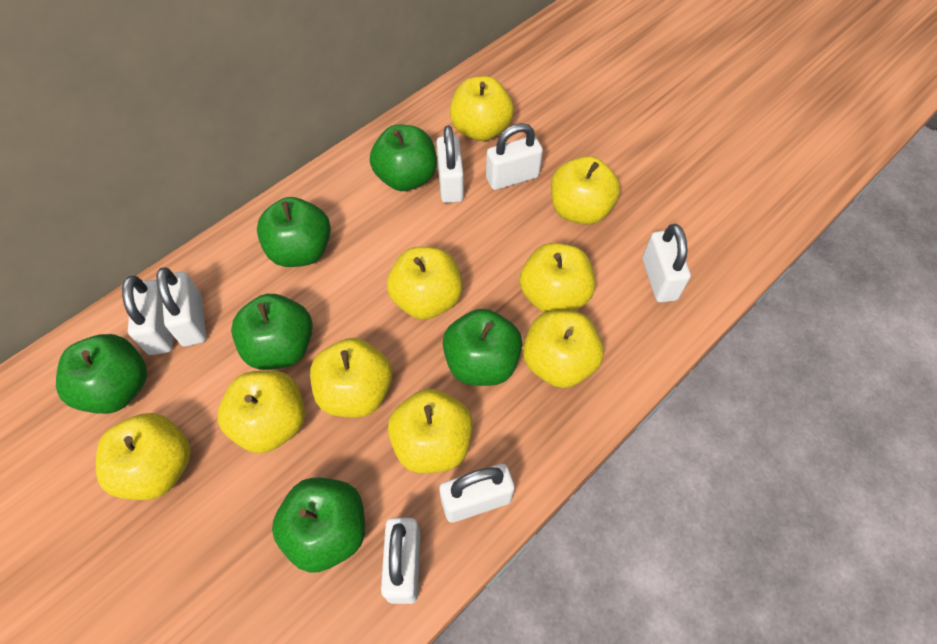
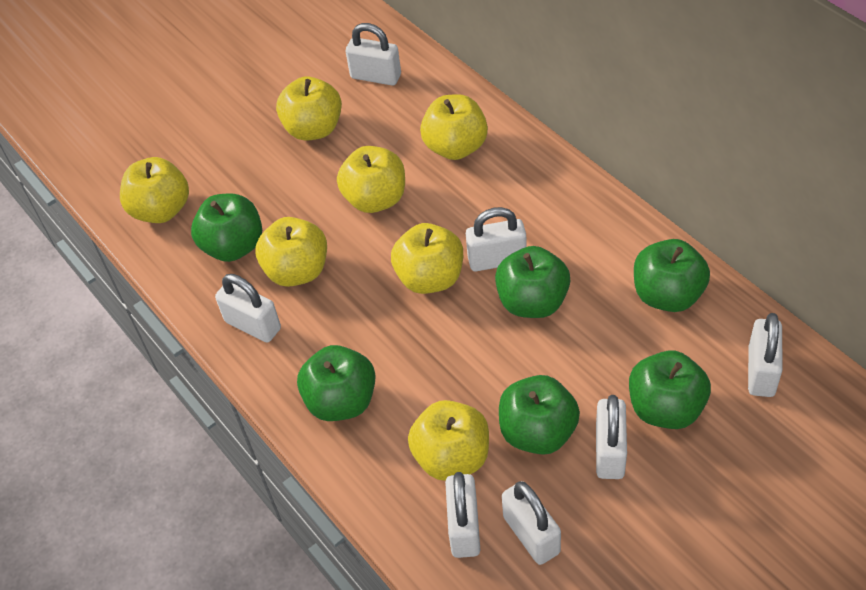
yellow apple: 9 -> 7

